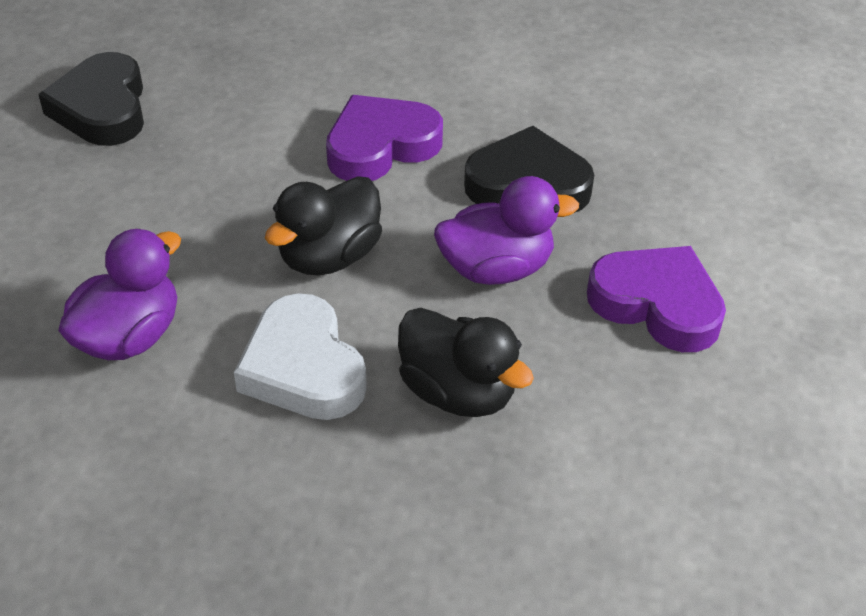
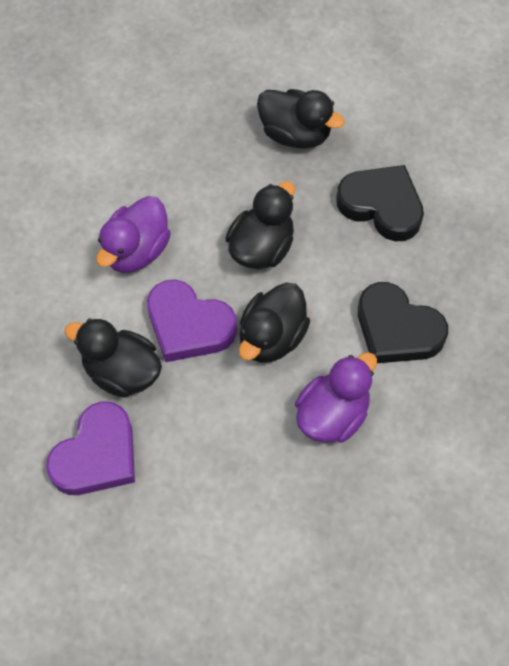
black duck: 2 -> 4
white heart: 1 -> 0

